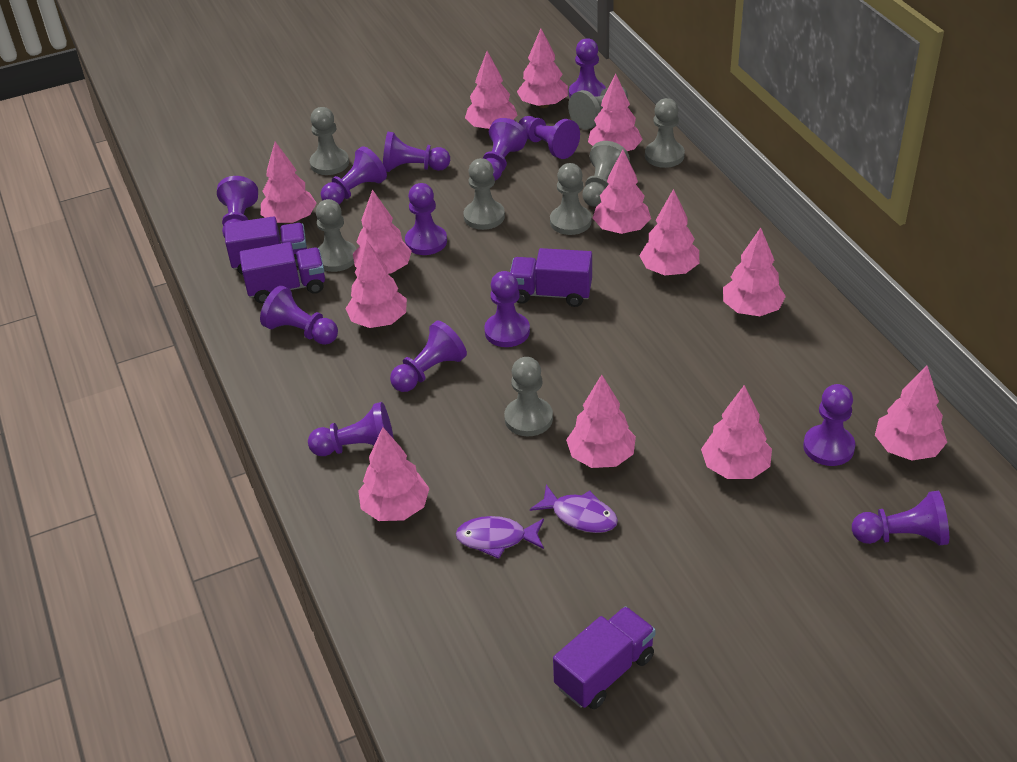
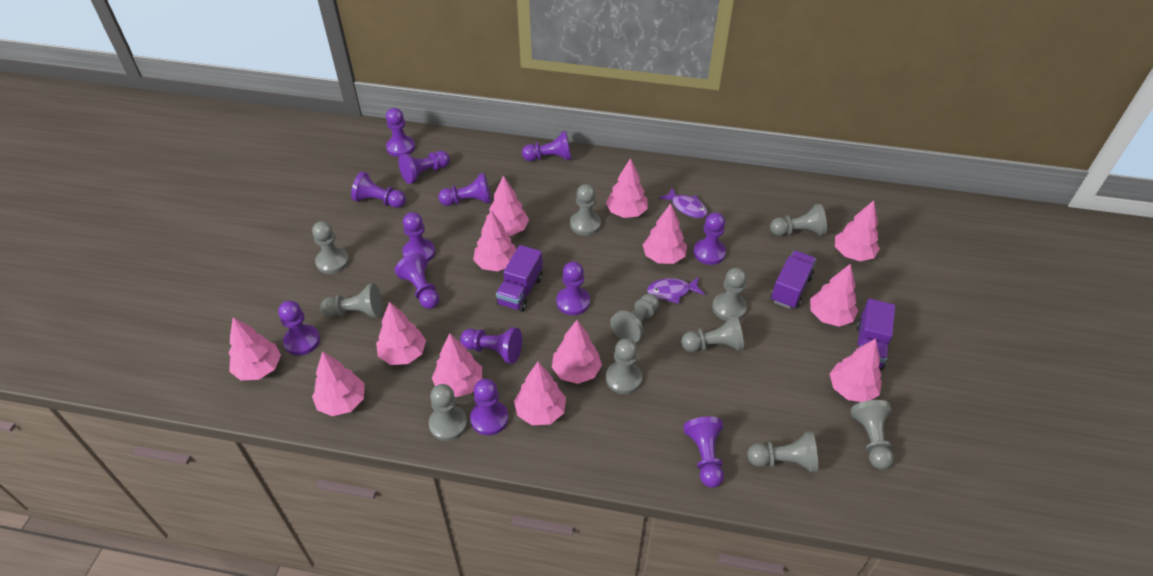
grey pawn: 8 -> 11
purple truck: 4 -> 3

